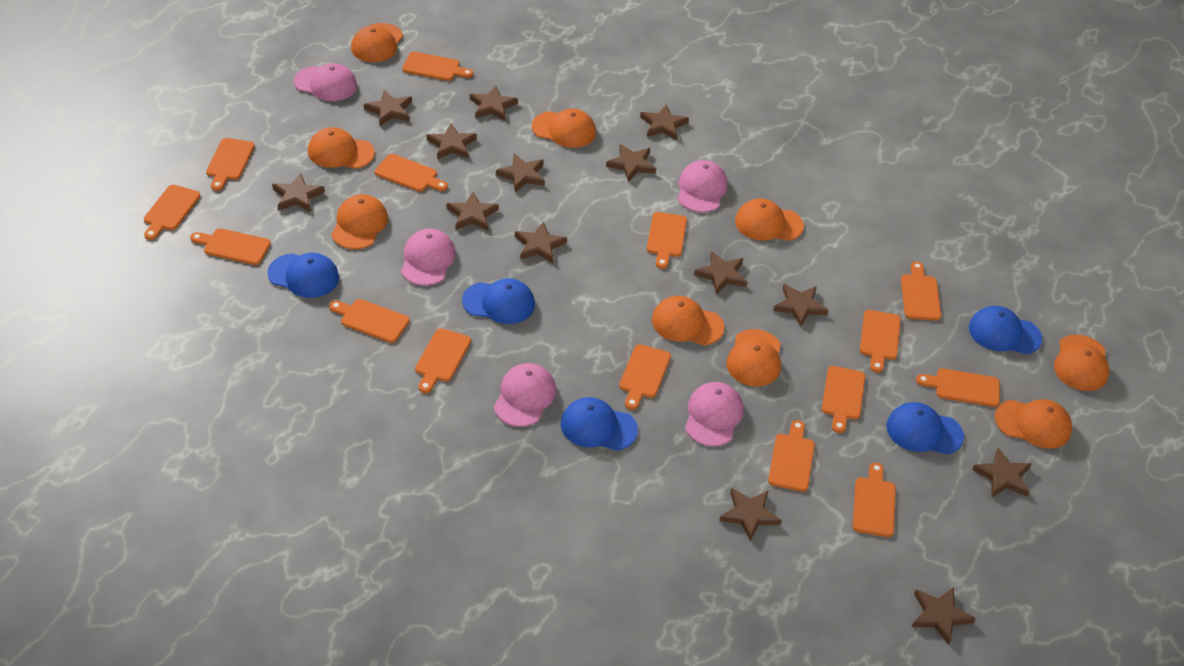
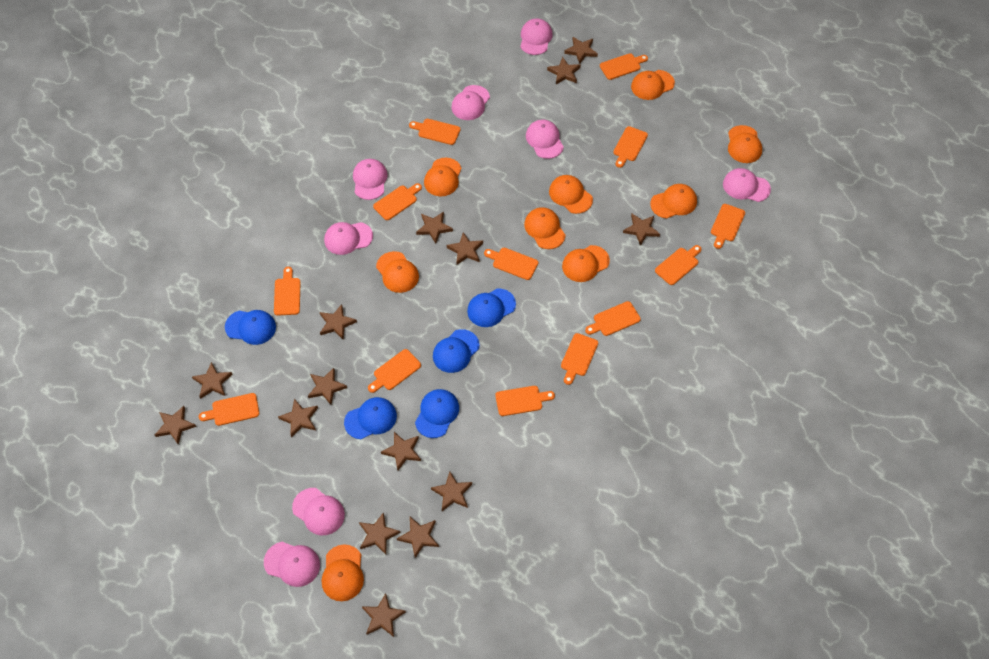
brown star: 14 -> 15
orange cutting board: 15 -> 13
pink cap: 5 -> 8

